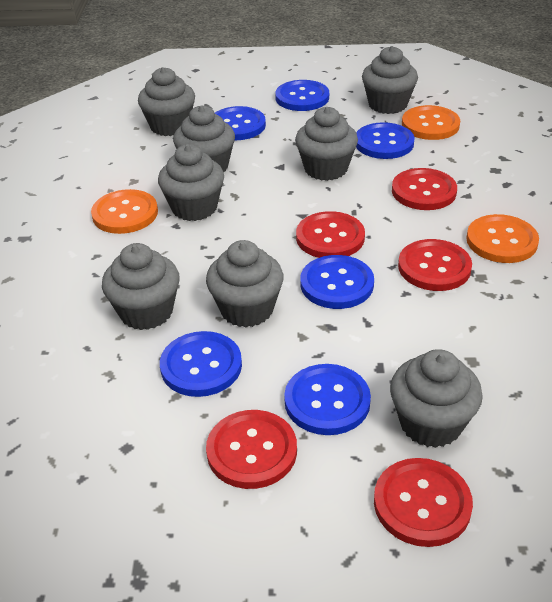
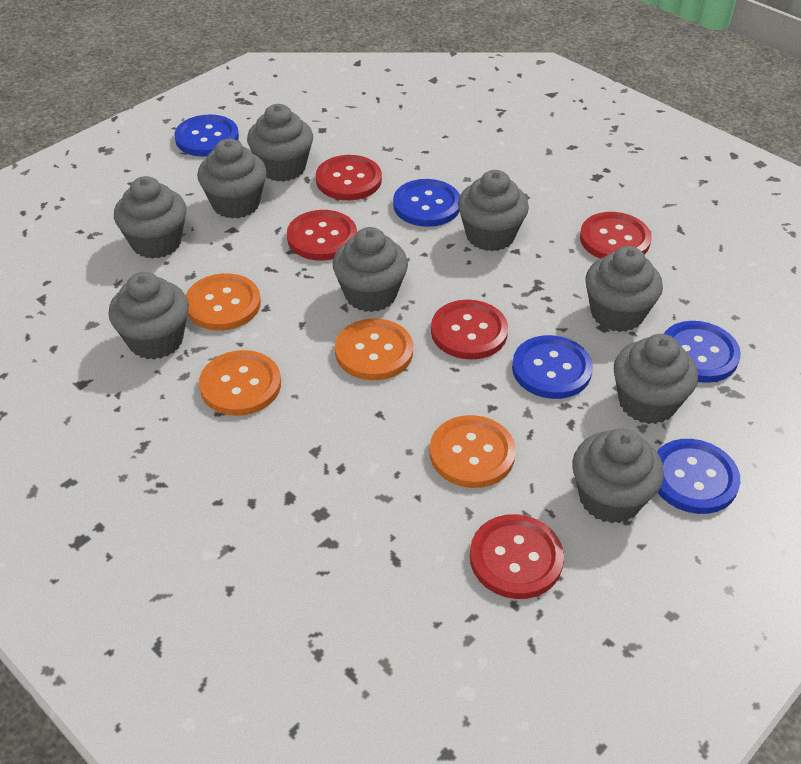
blue button: 6 -> 5
grey cupcake: 8 -> 9
orange button: 3 -> 4

